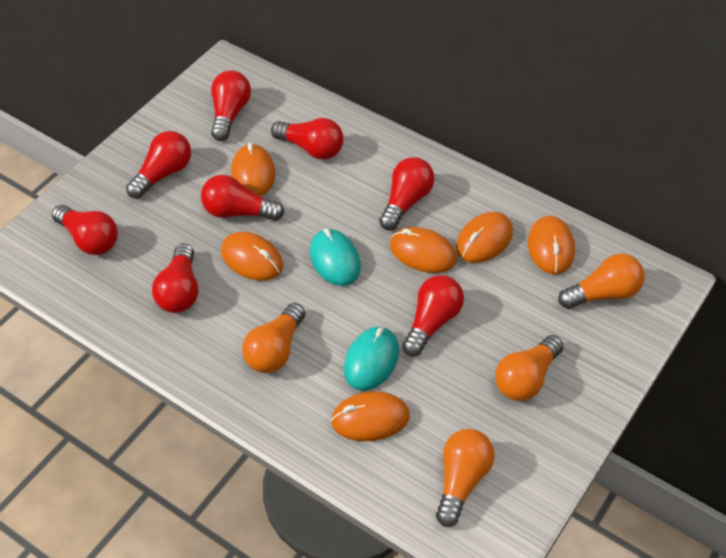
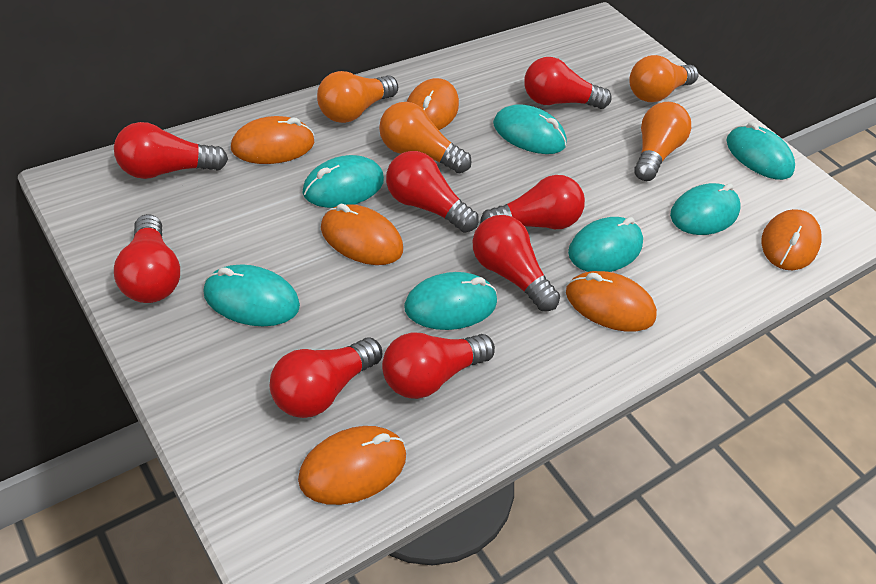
turquoise mouse: 2 -> 7

